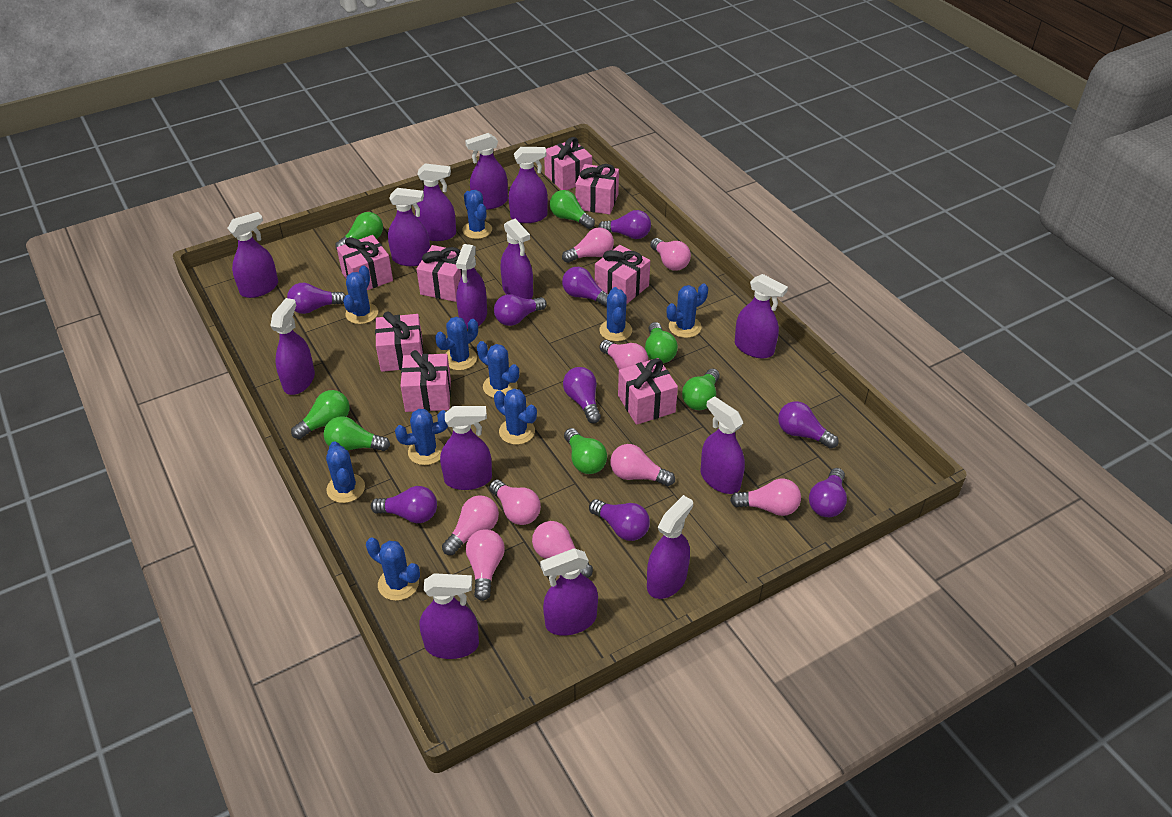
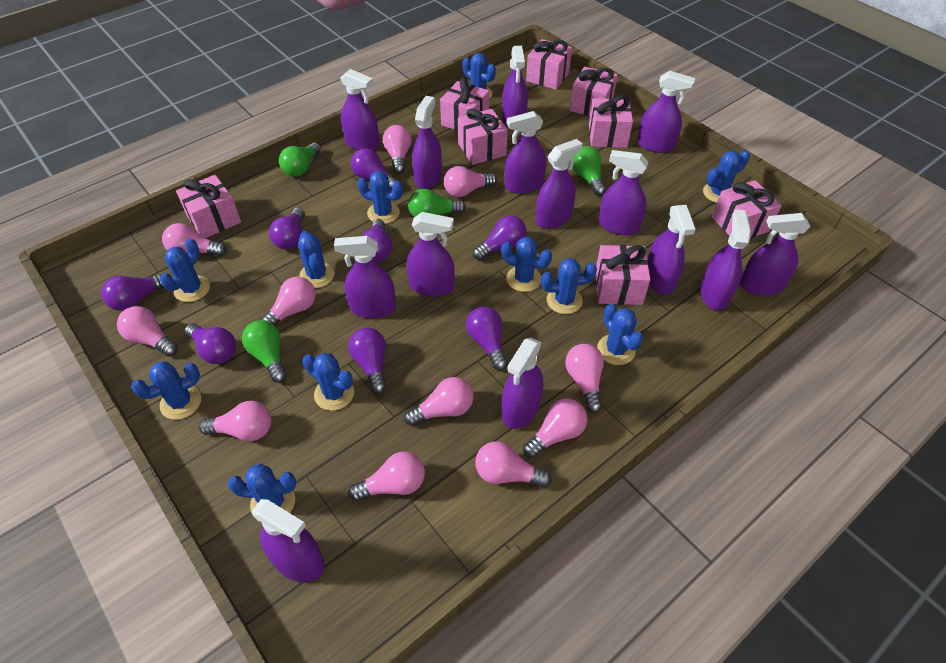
blue cactus: 10 -> 11
green light bulb: 7 -> 4
pink light bulb: 9 -> 11
purple light bulb: 9 -> 8

